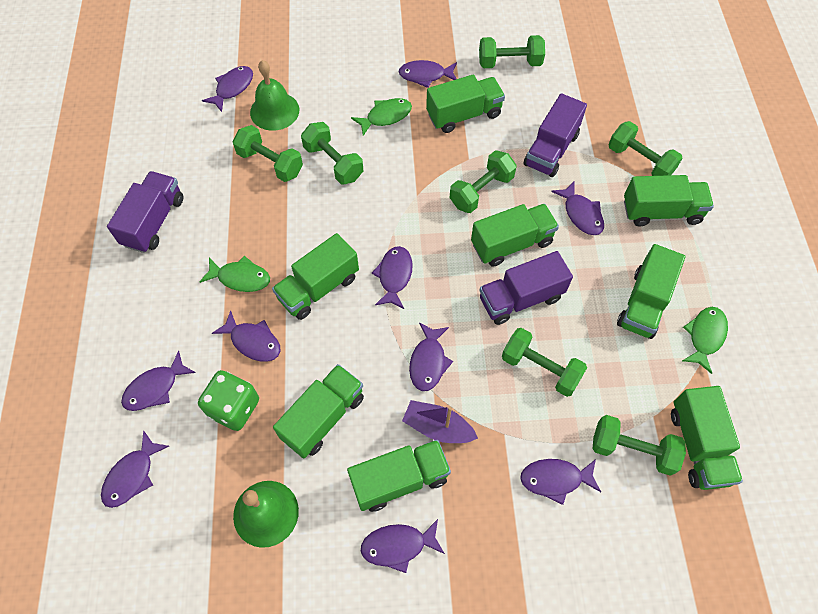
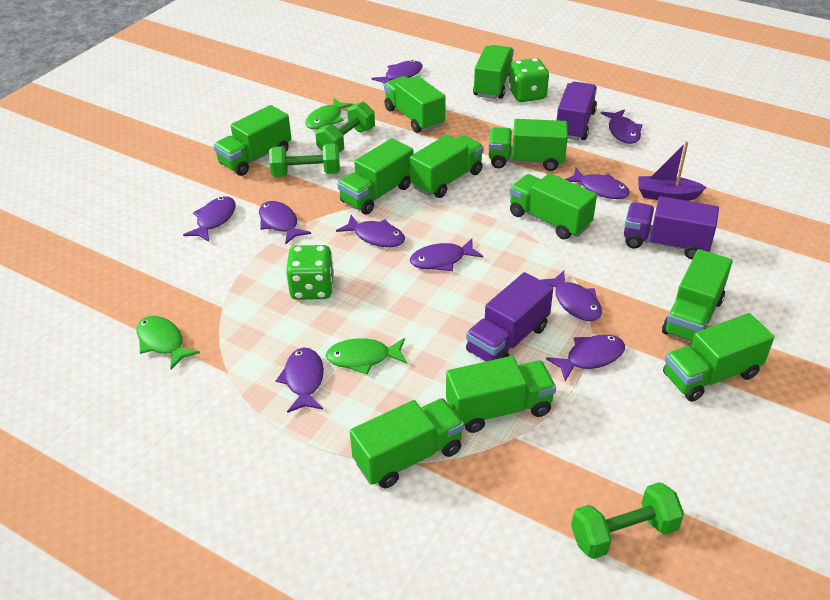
green bell: 2 -> 0
green dice: 1 -> 2
green dumbbell: 7 -> 3
green truck: 8 -> 11

